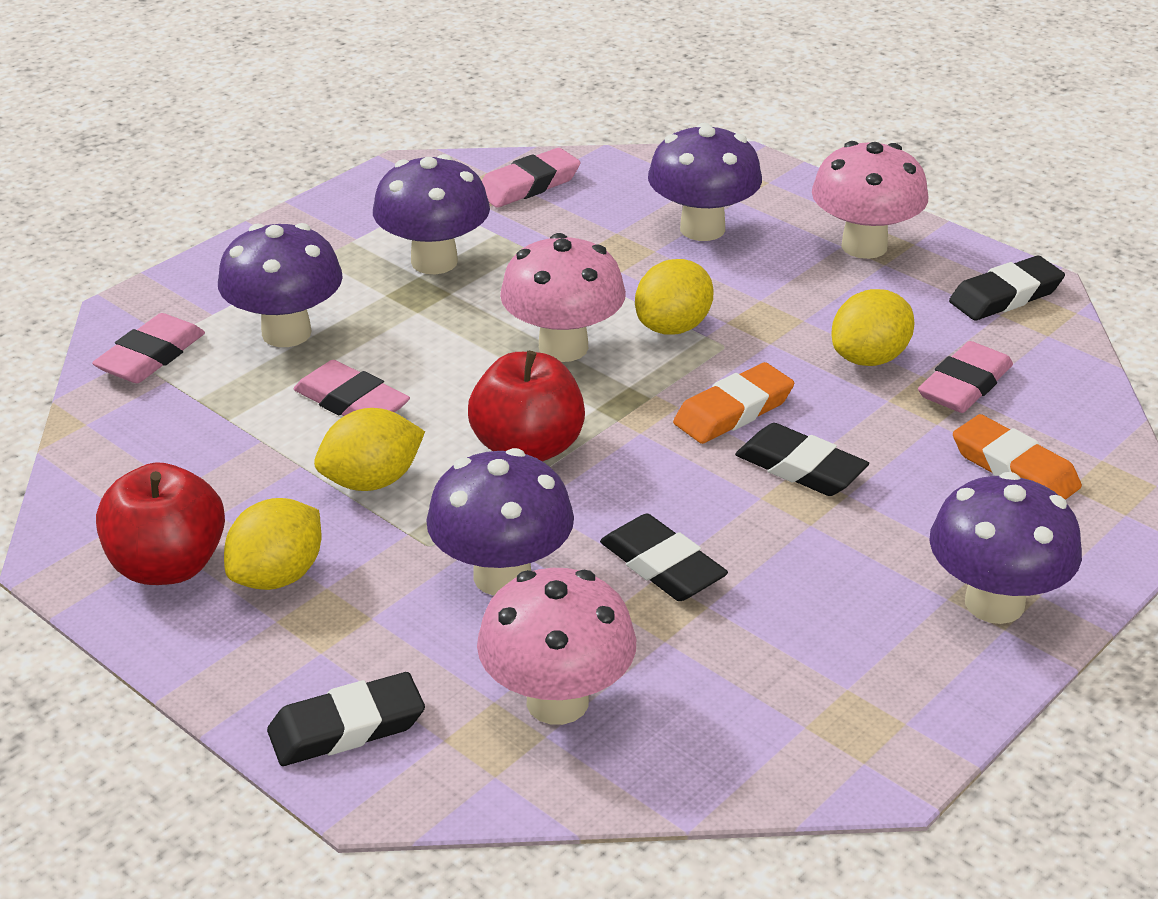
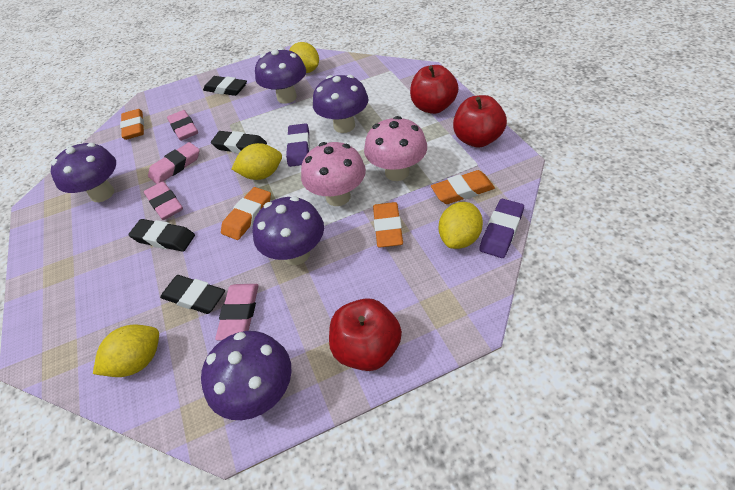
orange eraser: 2 -> 4
pink mushroom: 3 -> 2
purple eraser: 0 -> 2
red apple: 2 -> 3

